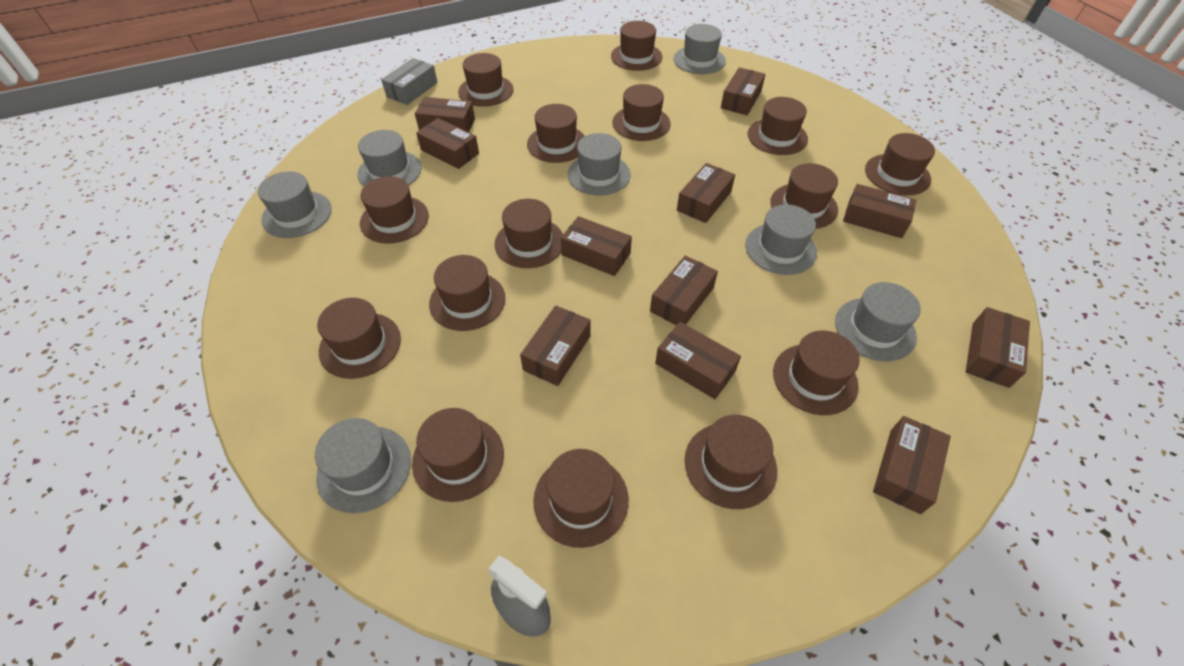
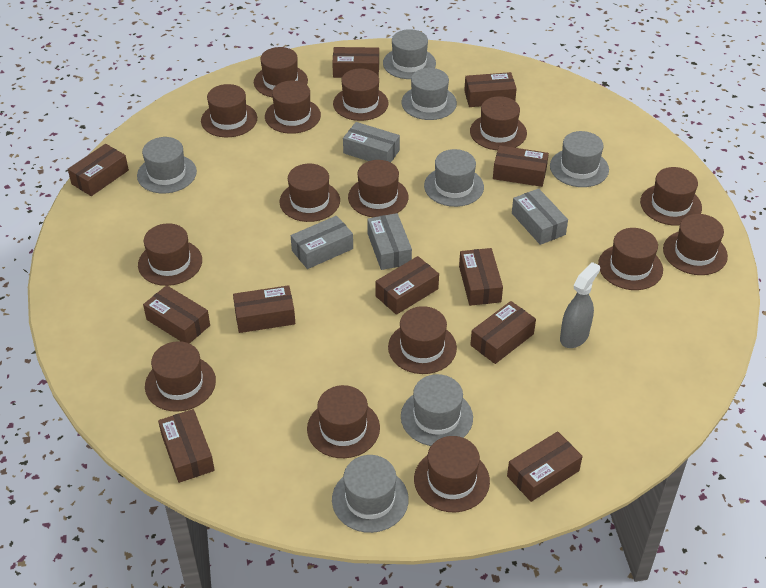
grey box: 1 -> 4

